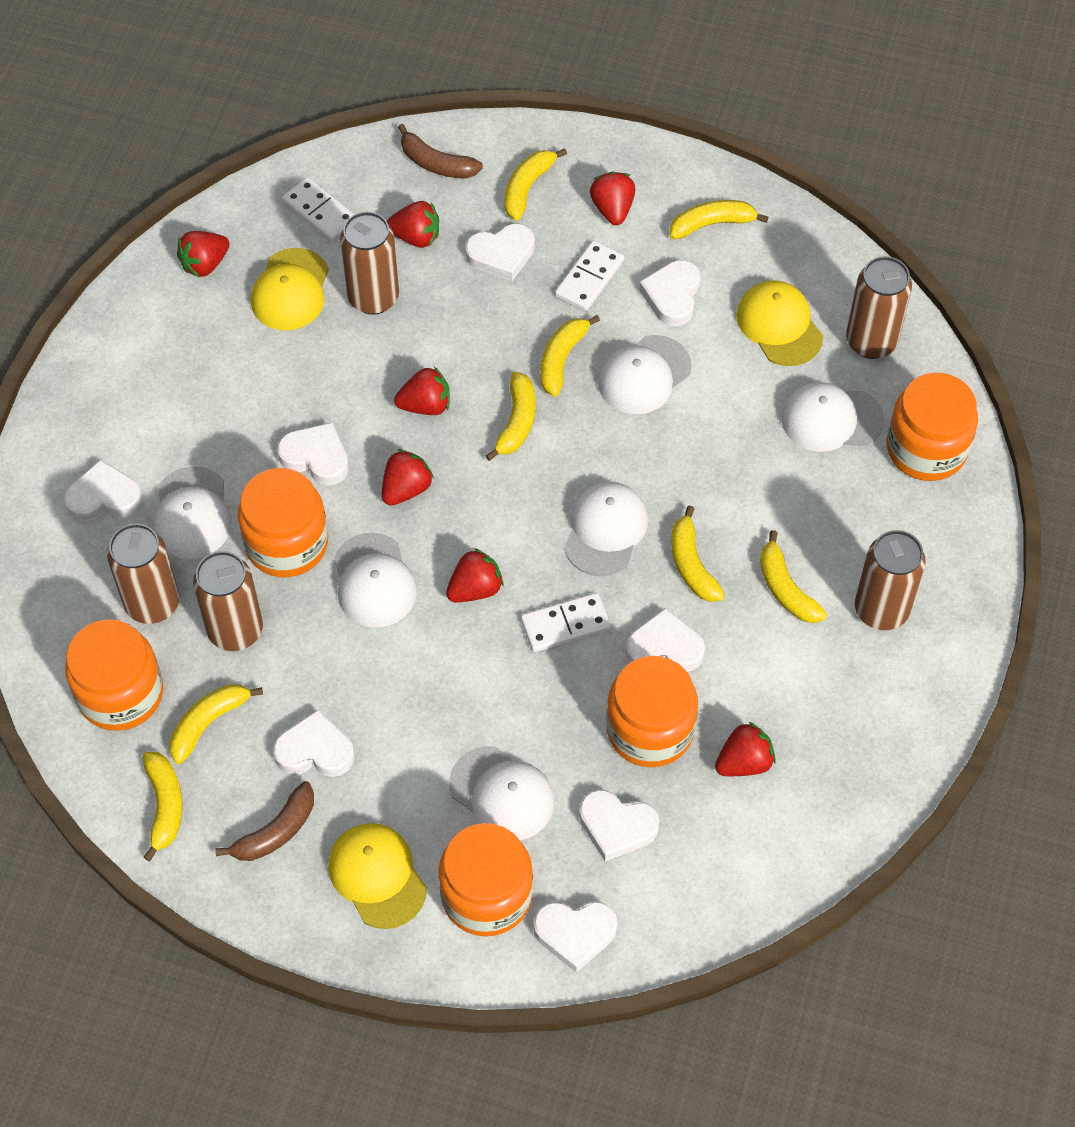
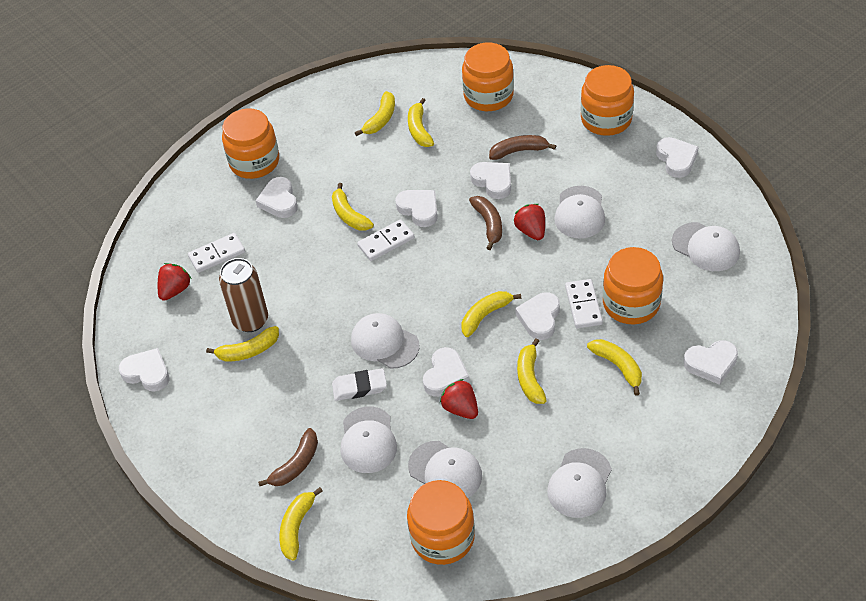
brown banana: 2 -> 3
brown can: 5 -> 1
red strawberry: 7 -> 3
white eraser: 0 -> 1
yellow cap: 3 -> 0

